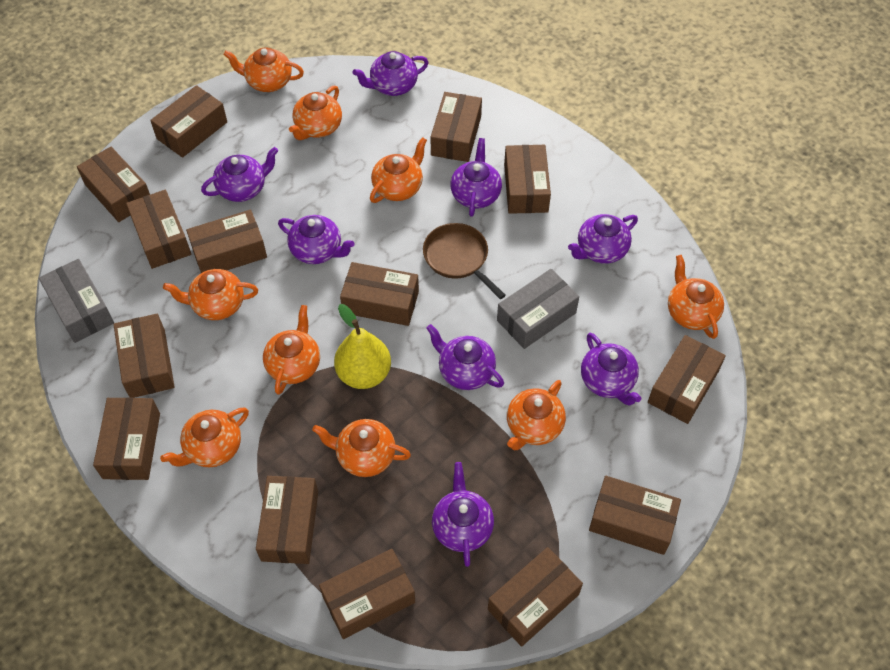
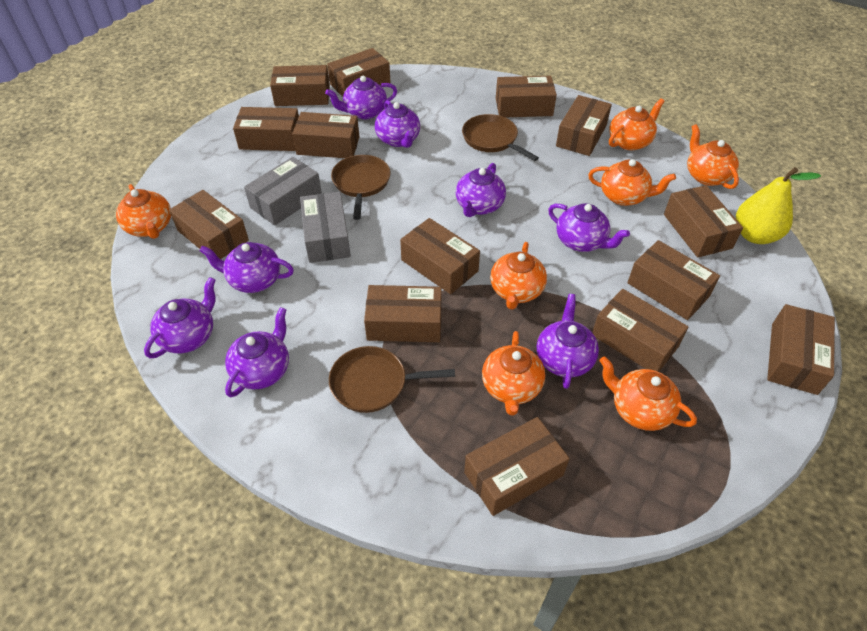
brown pan: 1 -> 3
orange teapot: 9 -> 7

